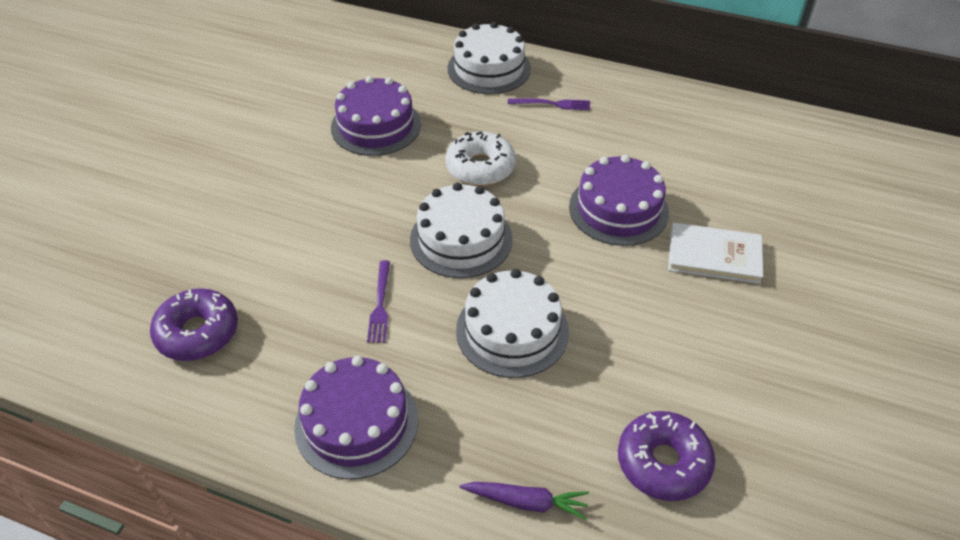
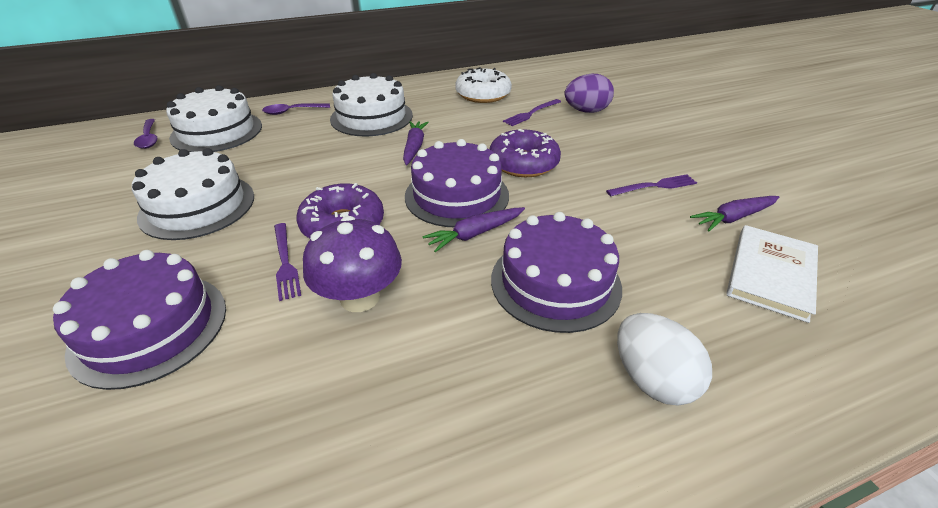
purple carrot: 1 -> 3
purple egg: 0 -> 1
purple fork: 2 -> 3
purple mushroom: 0 -> 1
purple spoon: 0 -> 2
white egg: 0 -> 1

